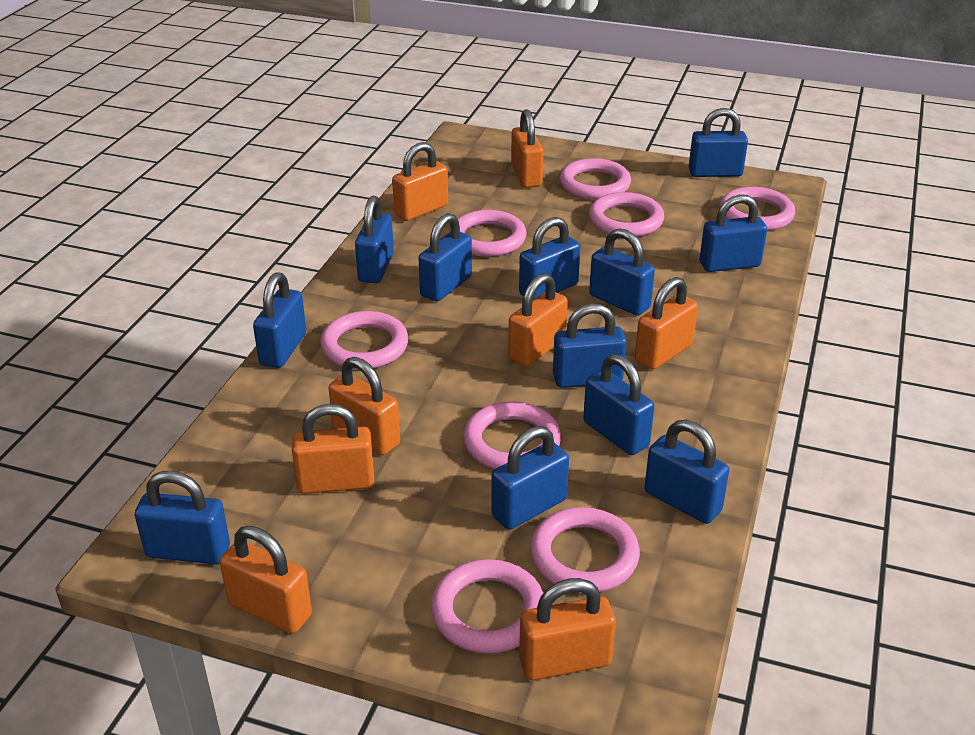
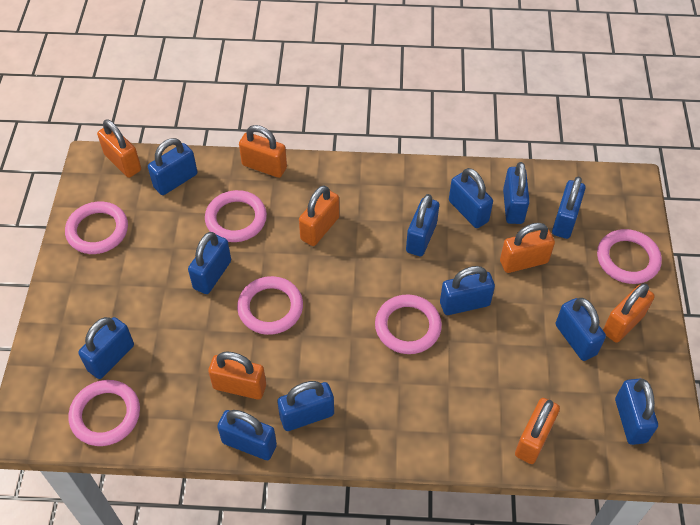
orange padlock: 8 -> 7
pink ring: 8 -> 6

